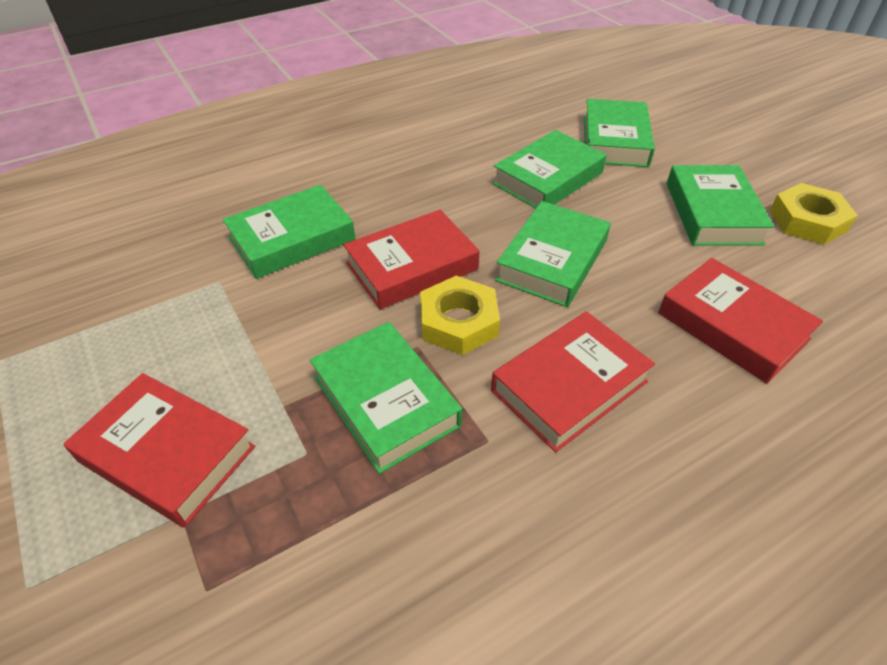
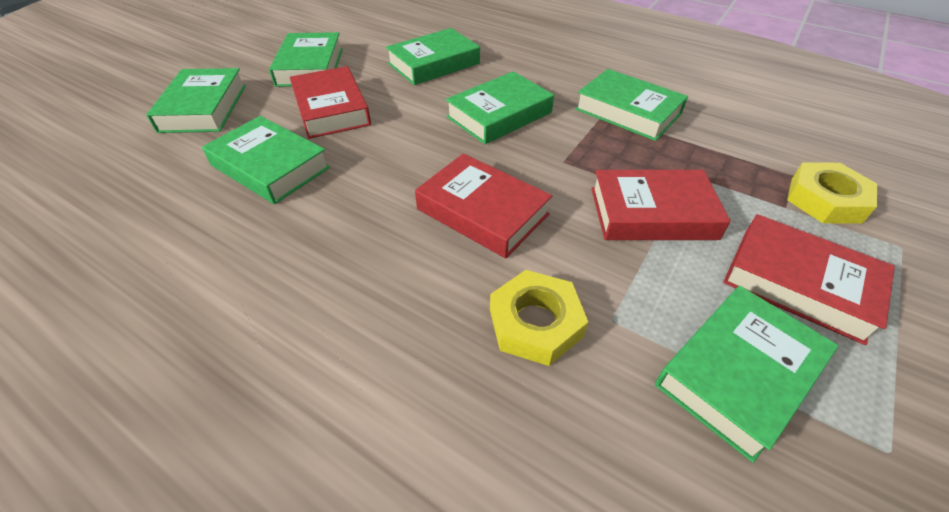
green book: 6 -> 7

